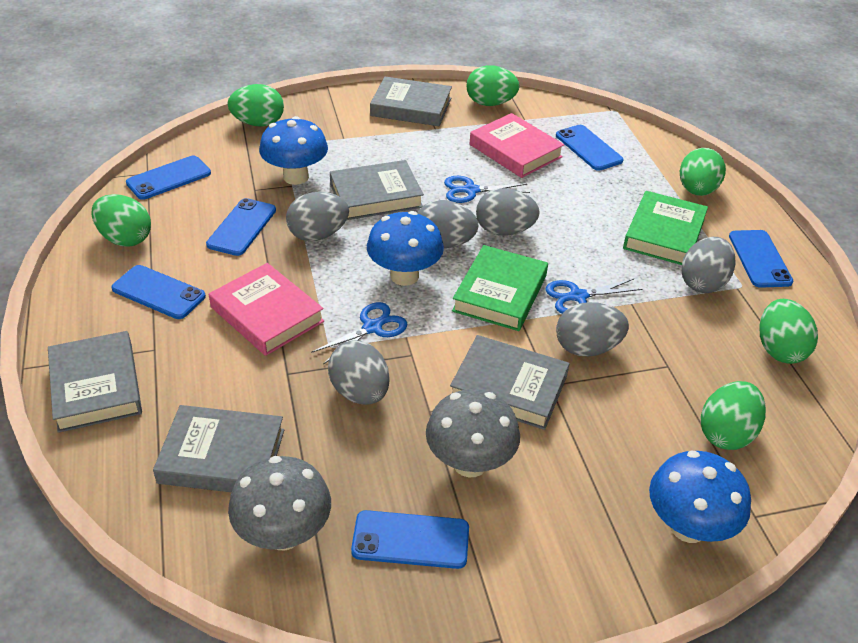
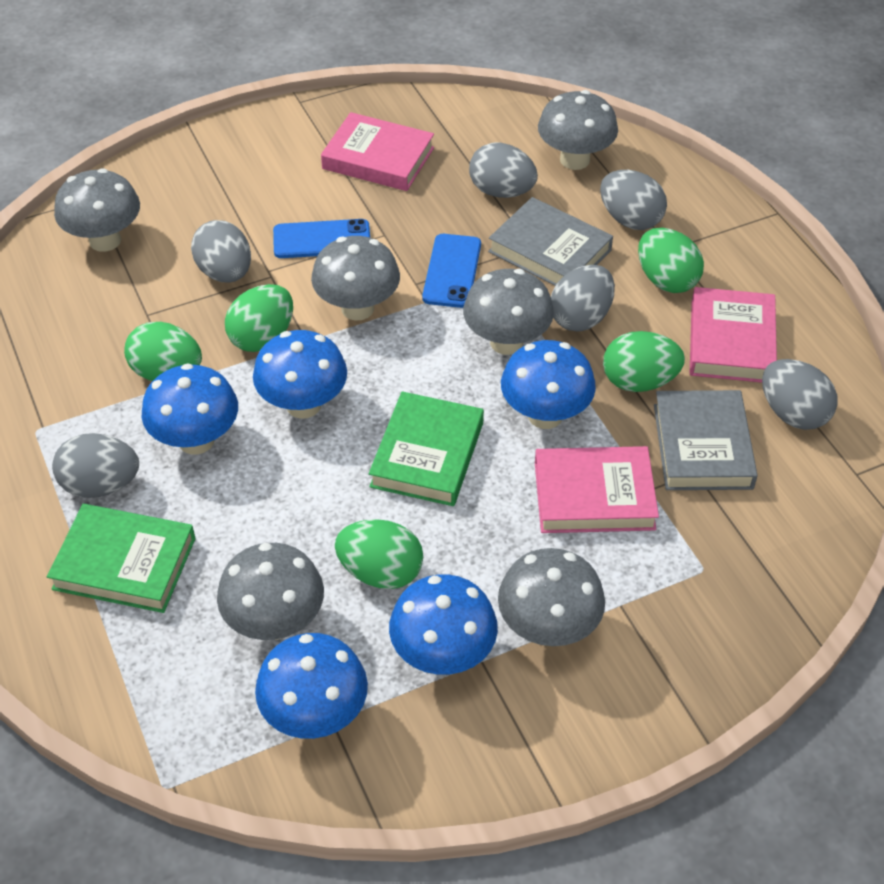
blue mushroom: 3 -> 5
blue phone: 6 -> 2
blue scissors: 3 -> 0
green egg: 6 -> 5
grey book: 5 -> 2
grey mushroom: 2 -> 6
pink book: 2 -> 3

